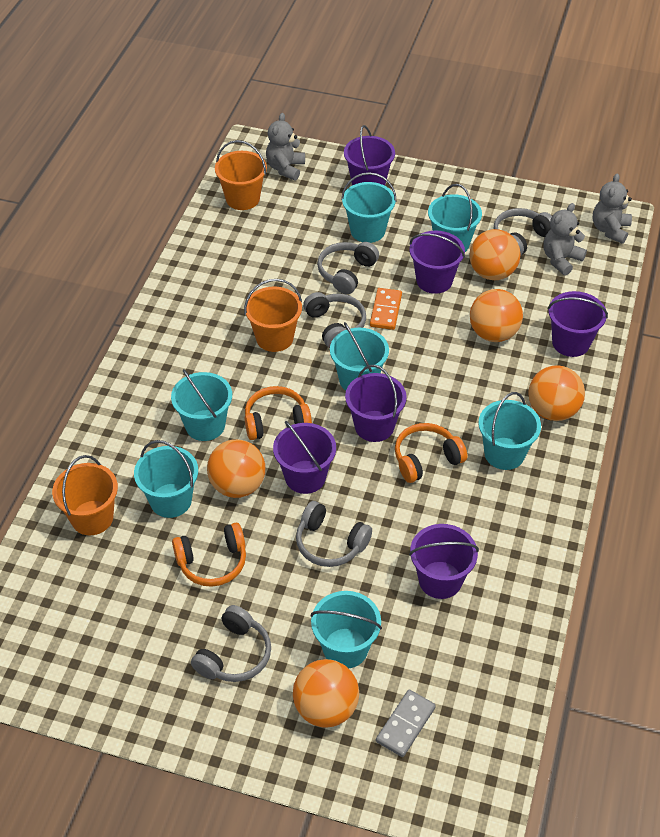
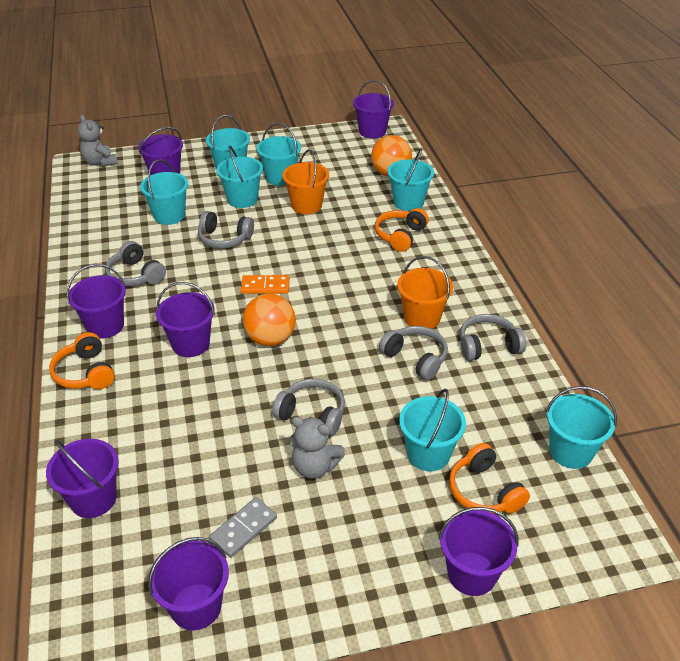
grey teddy bear: 3 -> 2
orange ball: 5 -> 2
orange bucket: 3 -> 2
purple bucket: 6 -> 7

